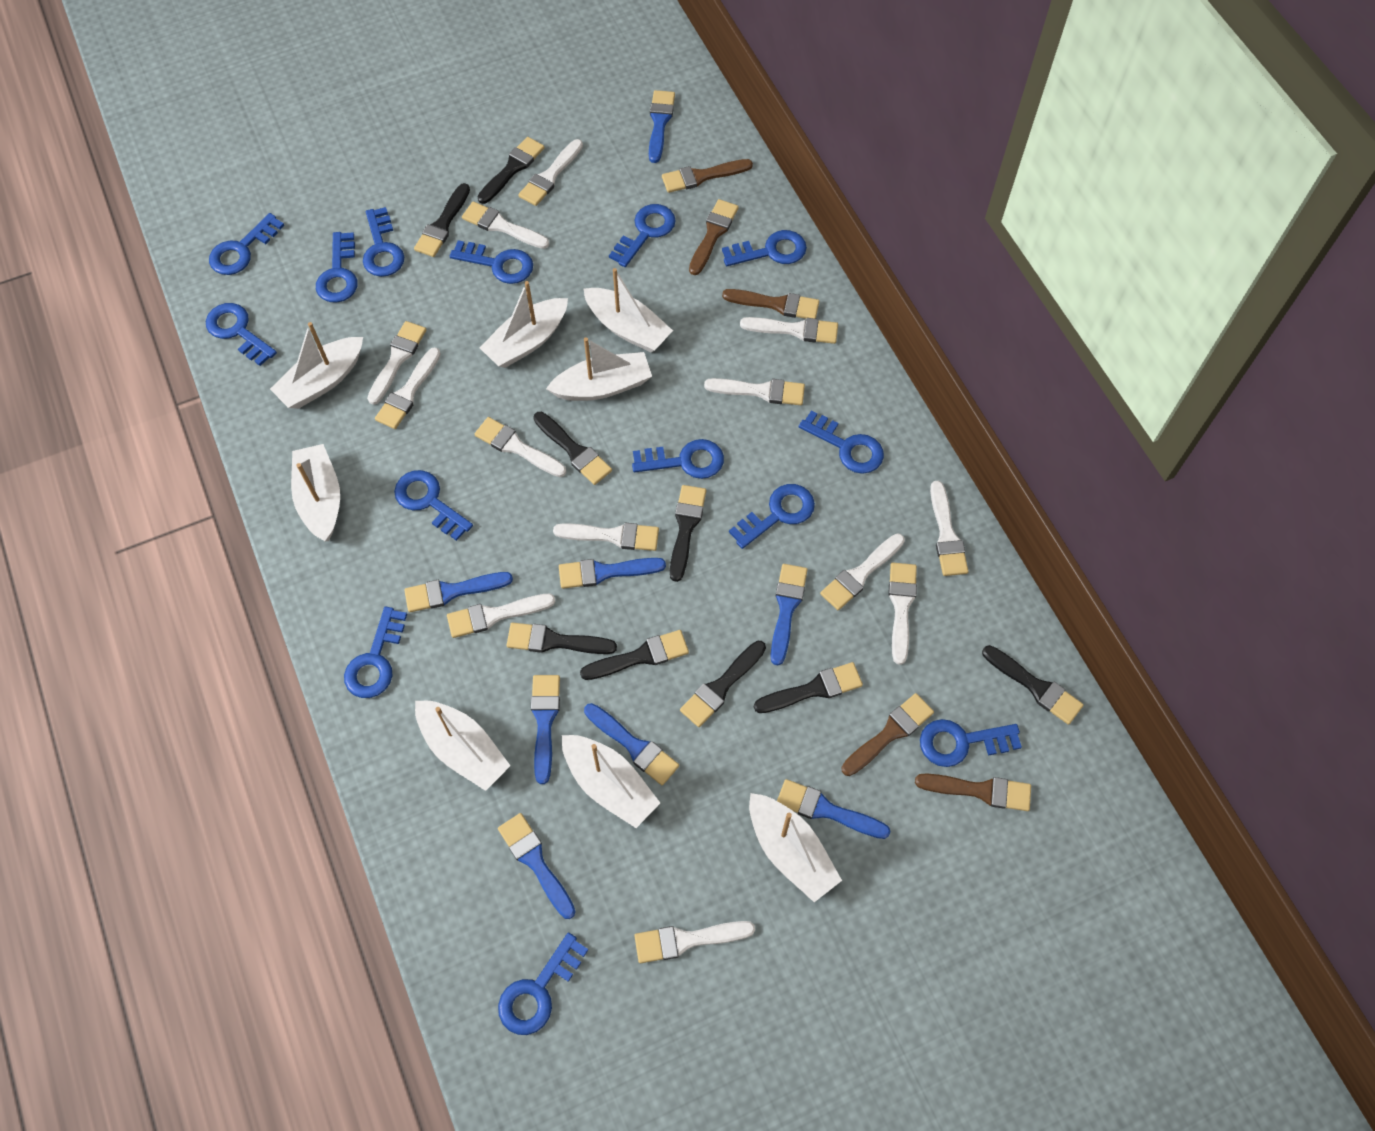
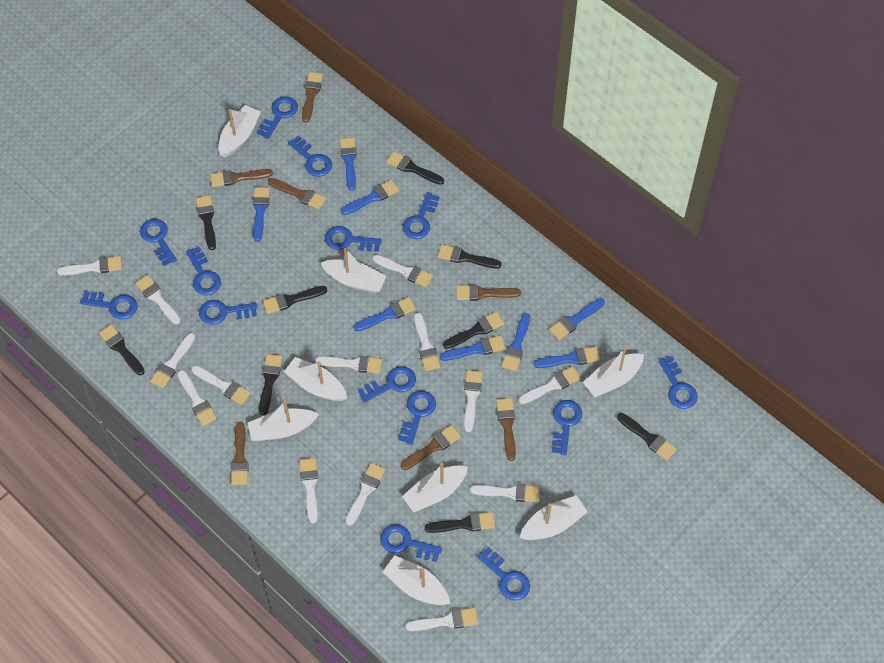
brown brush: 5 -> 7
white brush: 13 -> 14

